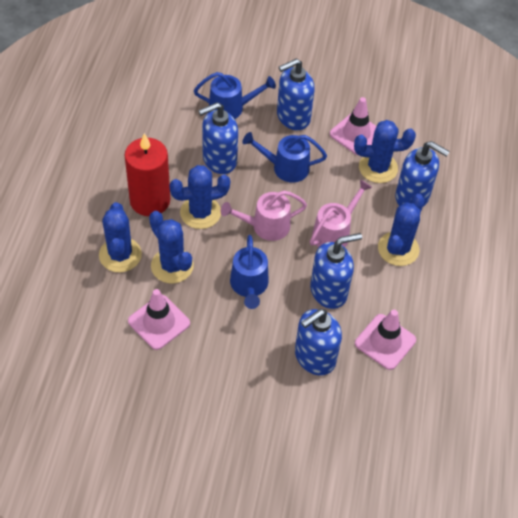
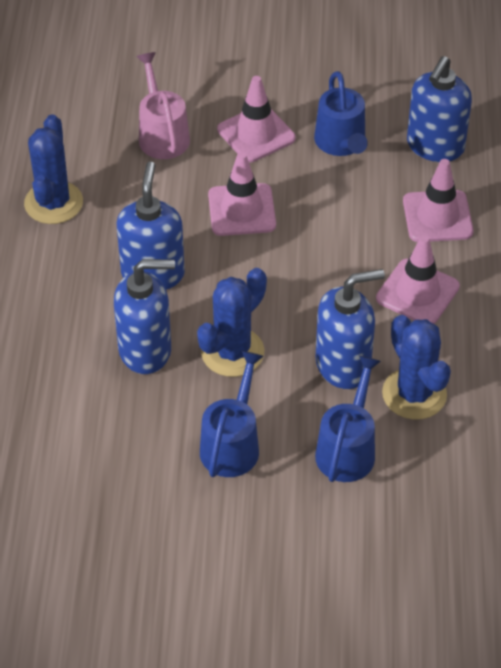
blue cactus: 5 -> 3
blue soap dispenser: 5 -> 4
pink traffic cone: 3 -> 4
pink watering can: 2 -> 1
red candle: 1 -> 0

